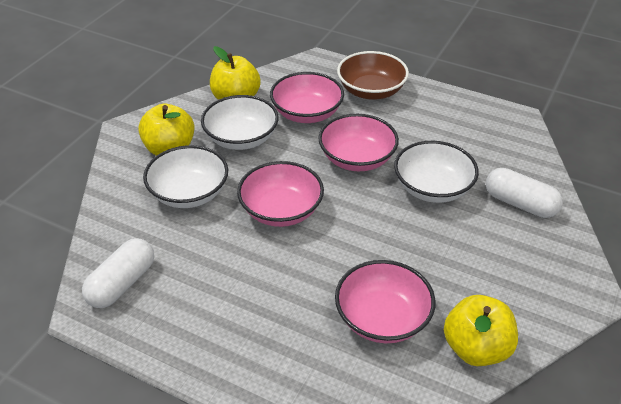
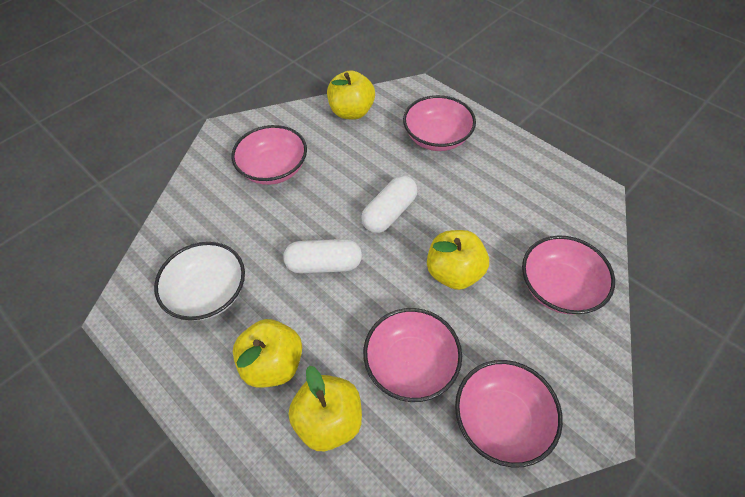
brown bowl: 1 -> 0
pink bowl: 4 -> 5
white bowl: 3 -> 1
yellow apple: 3 -> 4

